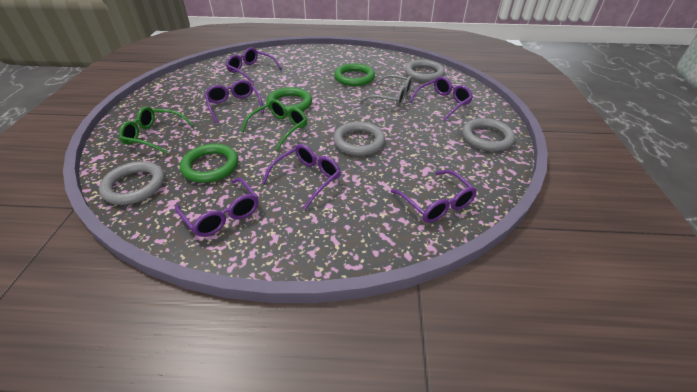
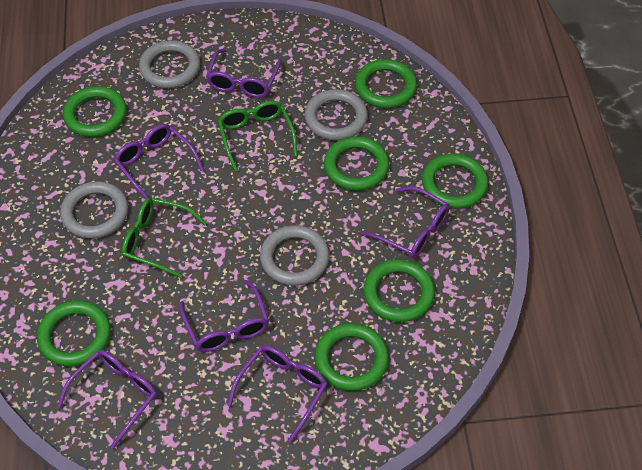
green ring: 3 -> 7
grey glasses: 1 -> 0

